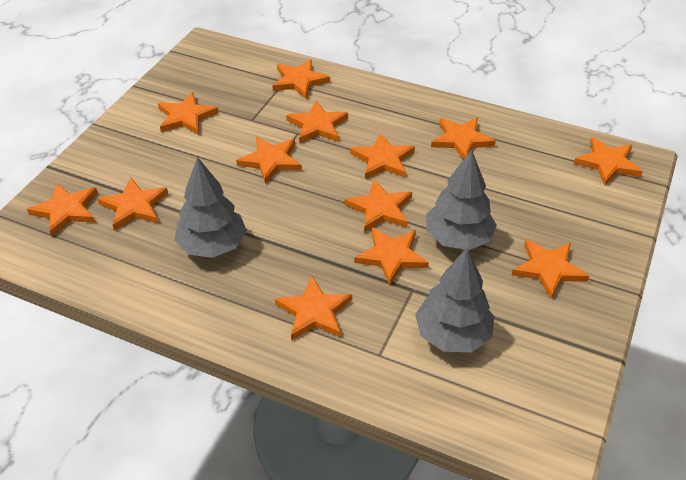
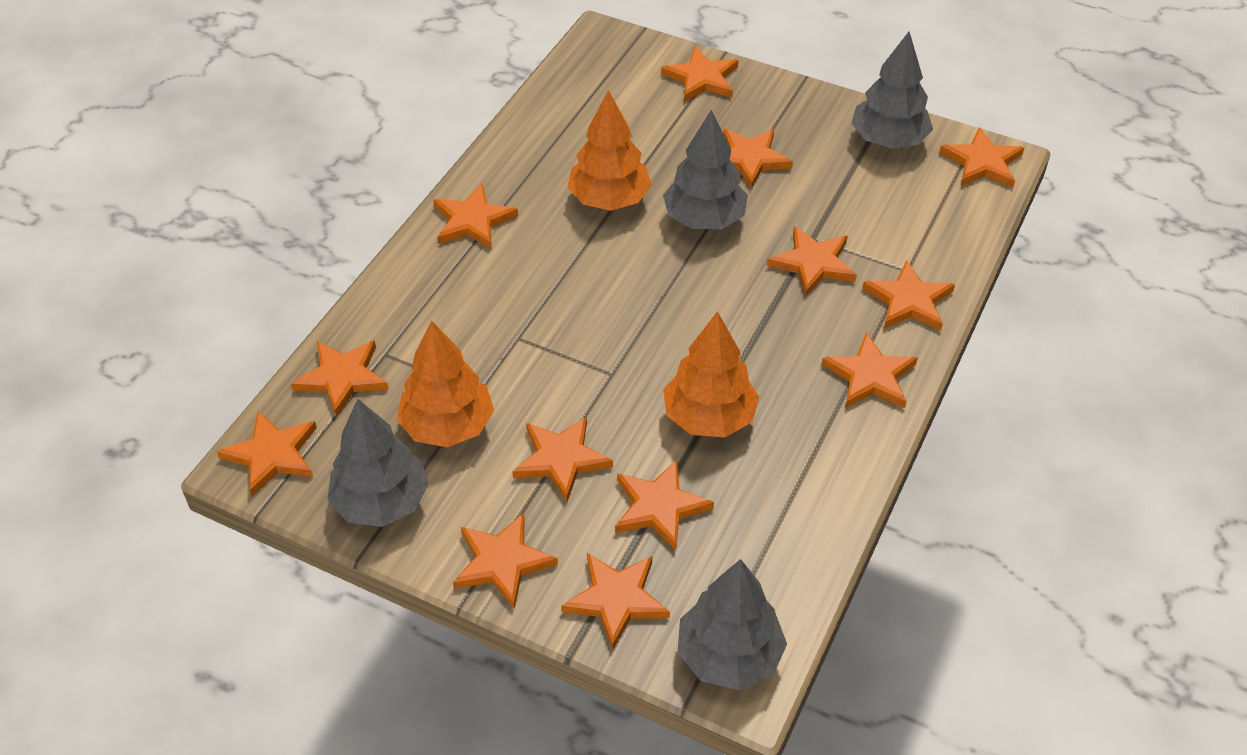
grey tree: 3 -> 4
orange tree: 0 -> 3

